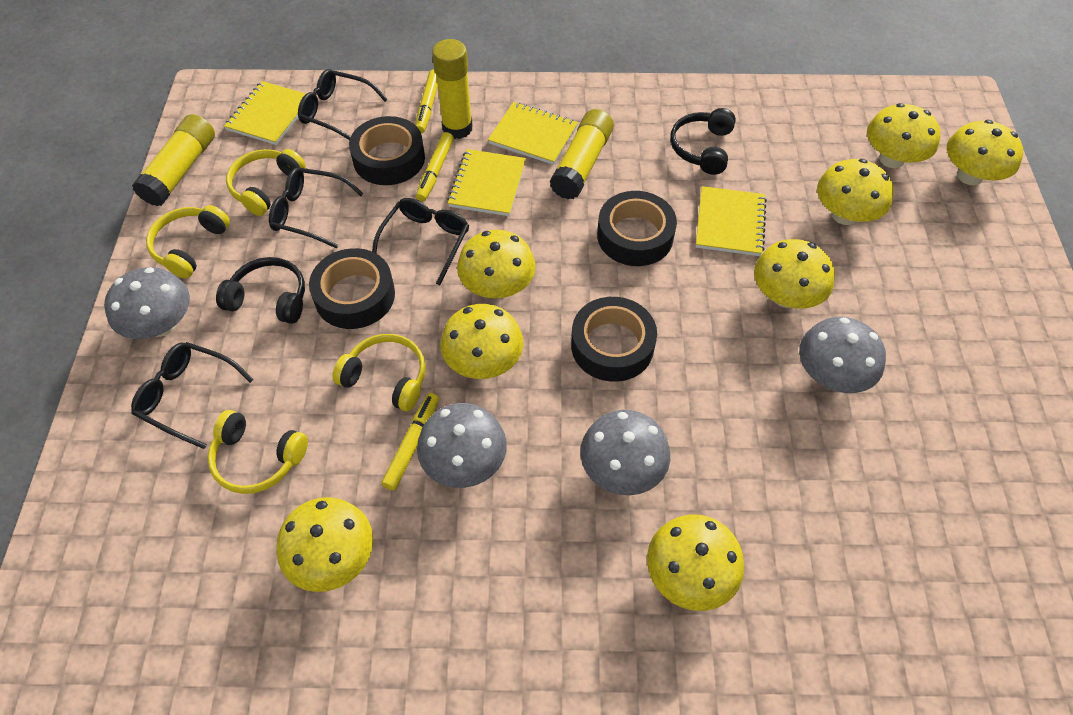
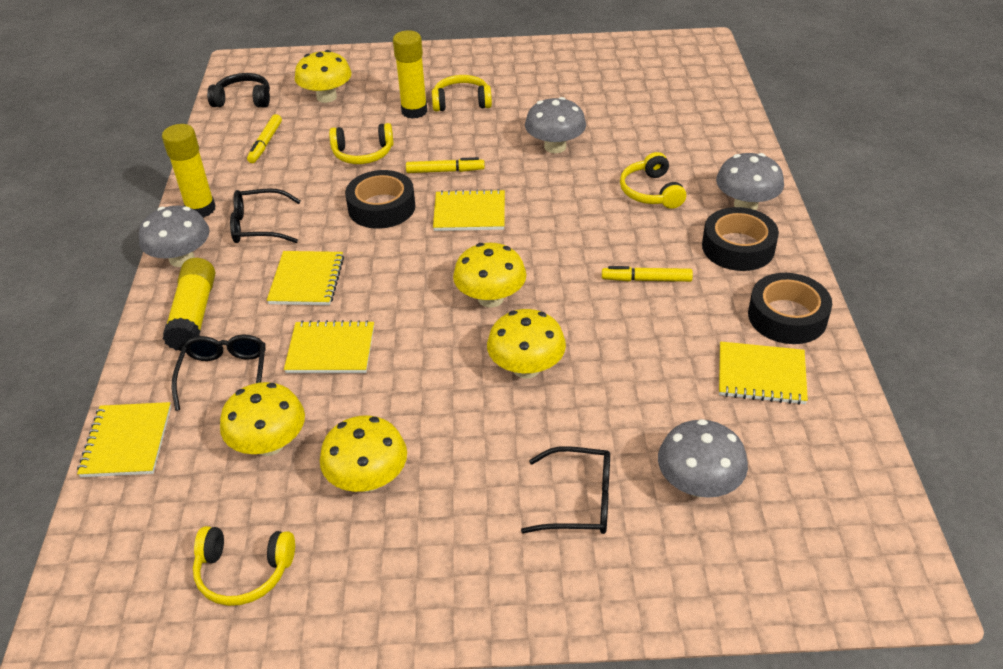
black glasses: 4 -> 3
black headphones: 2 -> 1
black tape: 4 -> 3
yellow mushroom: 8 -> 5
yellow notebook: 4 -> 5

